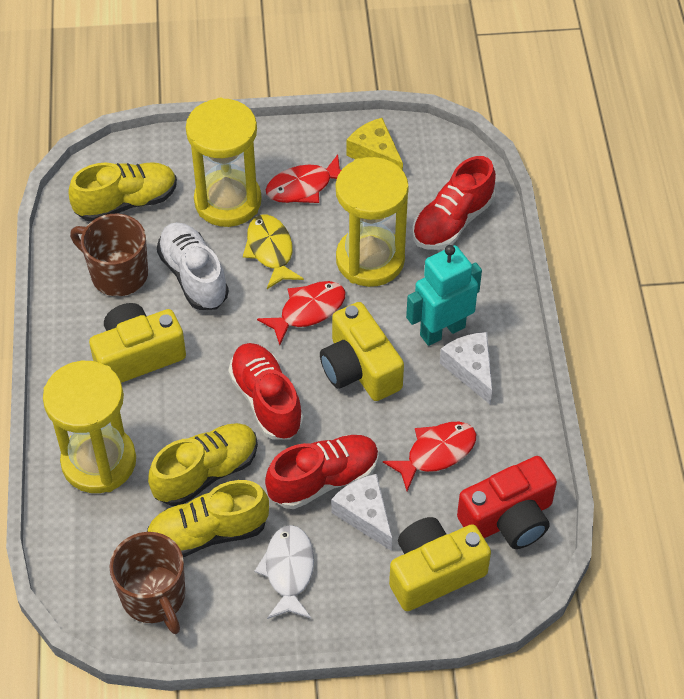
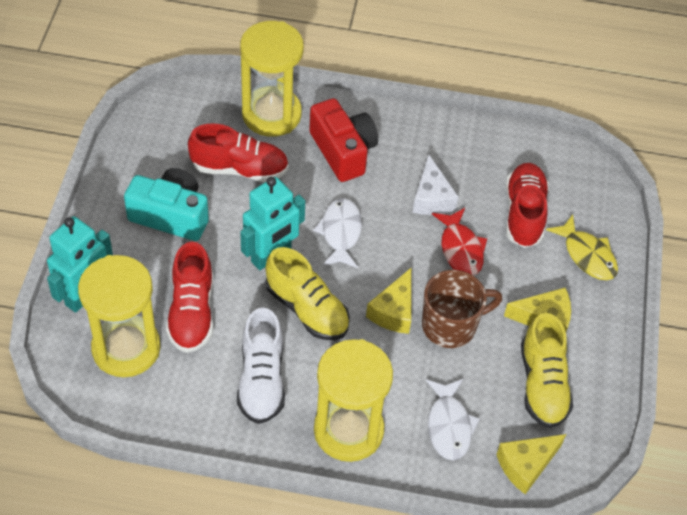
brown mug: 2 -> 1
red fish: 3 -> 1
turquoise camera: 0 -> 1
turquoise robot: 1 -> 2
white cheese: 2 -> 1
white fish: 1 -> 2
yellow camera: 3 -> 0
yellow cheese: 1 -> 3
yellow shoe: 3 -> 2

